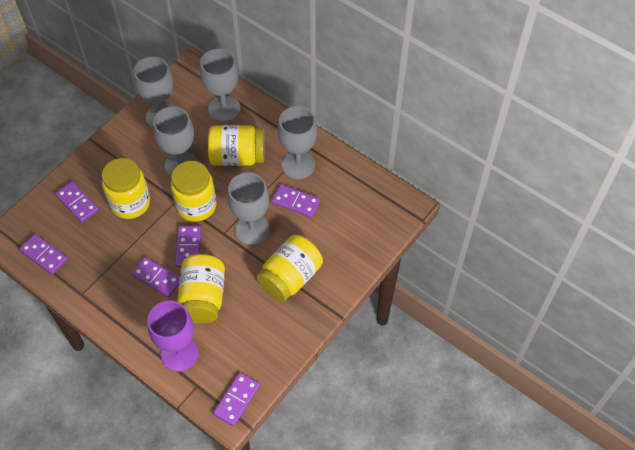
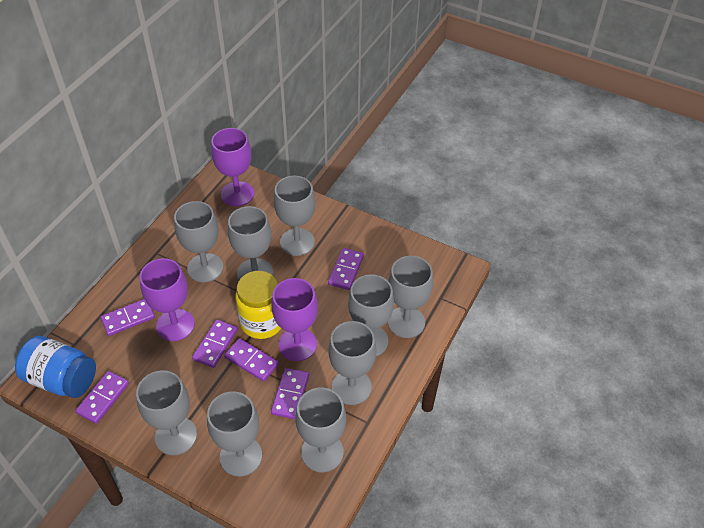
blue jar: 0 -> 1
grey goblet: 5 -> 9
purple goblet: 1 -> 3
yellow jar: 5 -> 1

